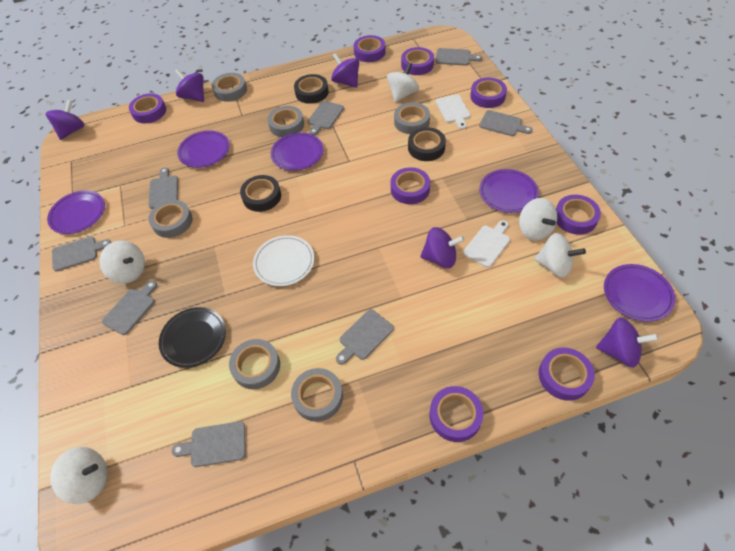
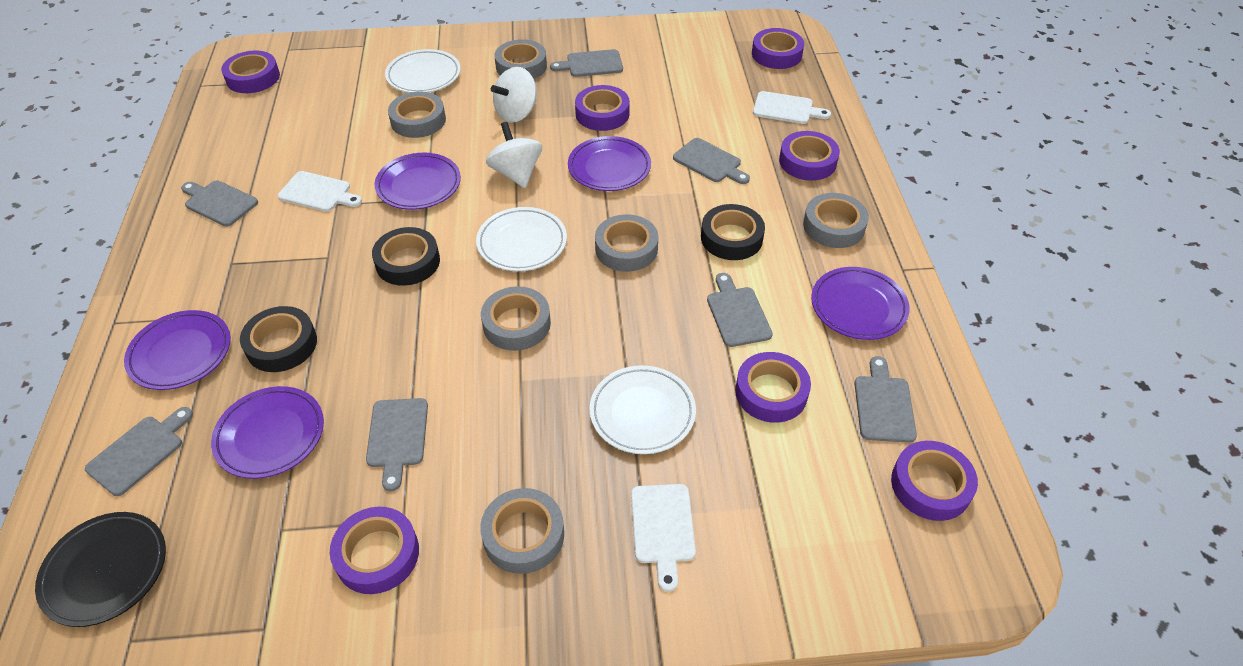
grey cutting board: 8 -> 7
purple spinning top: 5 -> 0
purple tape: 8 -> 7
white cutting board: 2 -> 3
white plate: 1 -> 3
white spinning top: 5 -> 2

